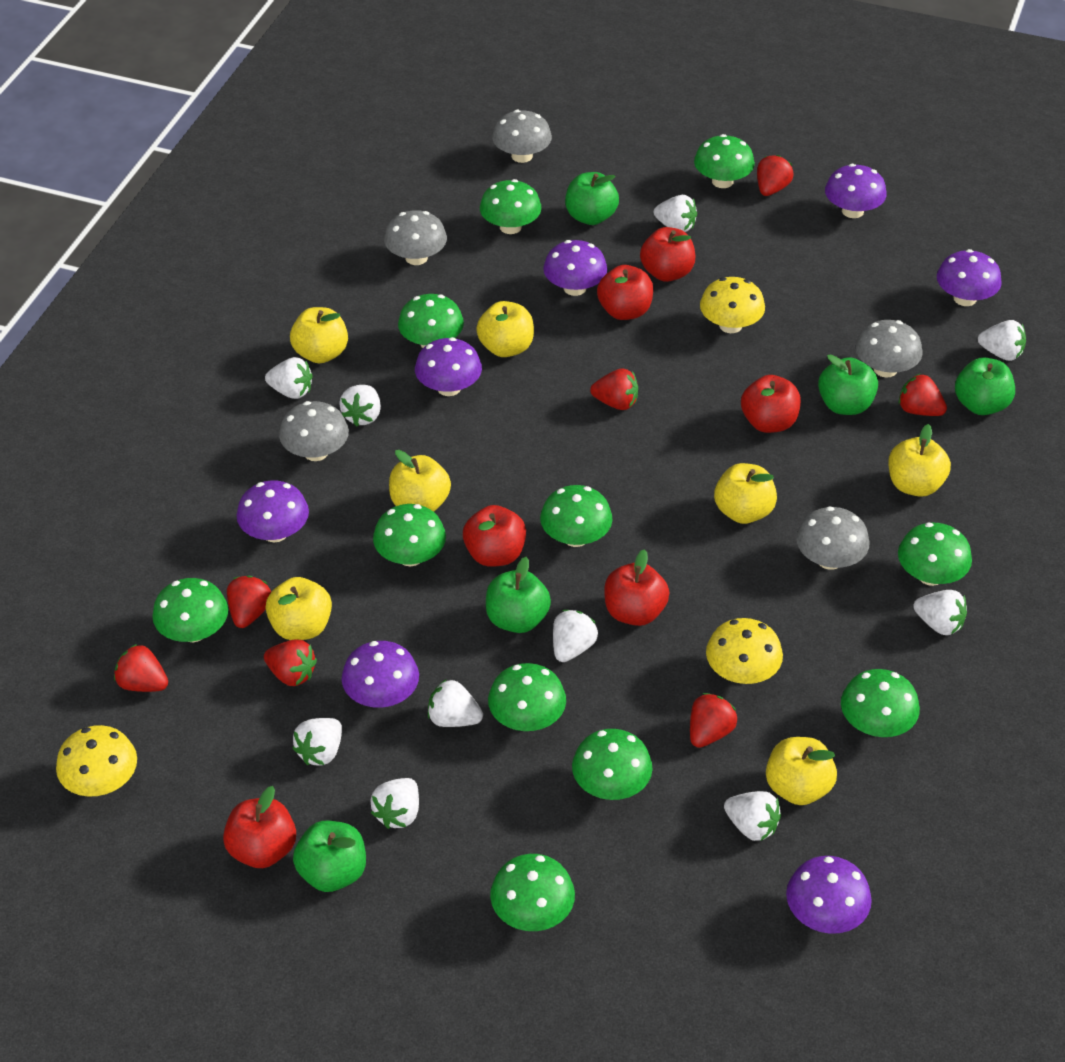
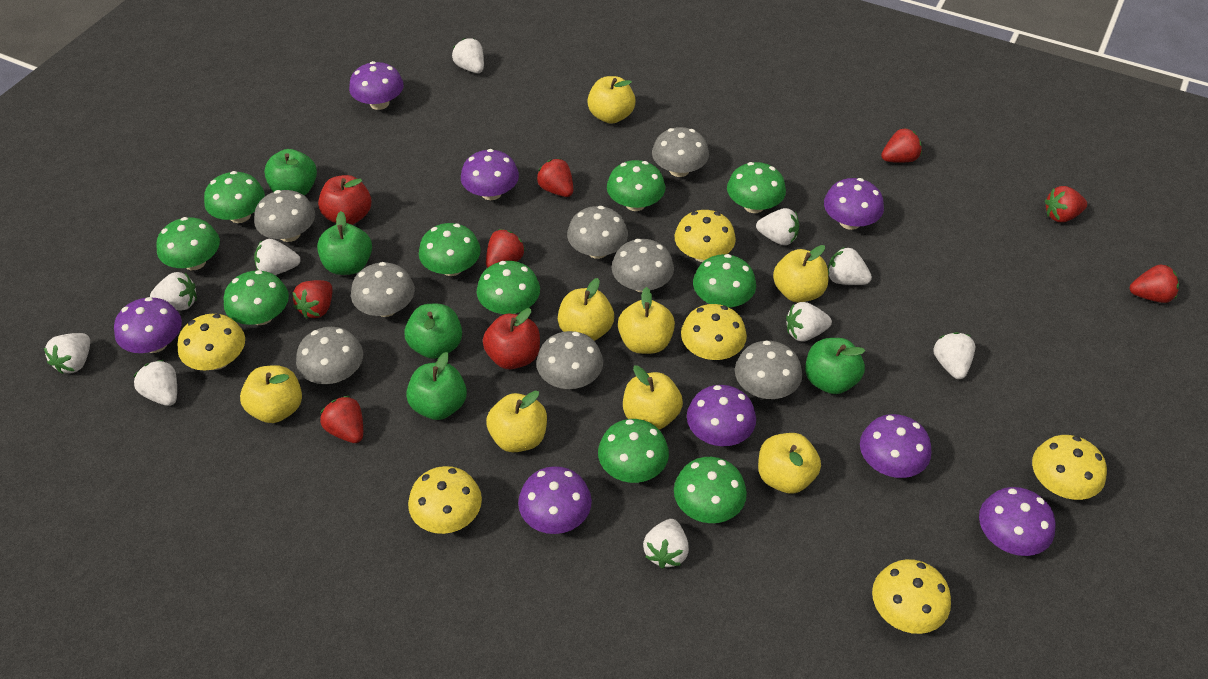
green mushroom: 11 -> 10
grey mushroom: 5 -> 8
purple mushroom: 7 -> 8
red apple: 6 -> 2
yellow apple: 7 -> 8
yellow mushroom: 3 -> 6

